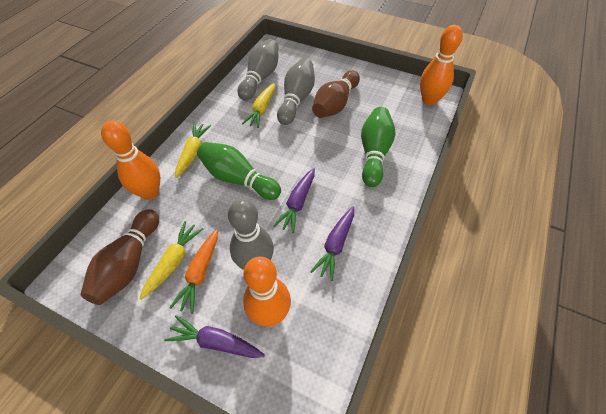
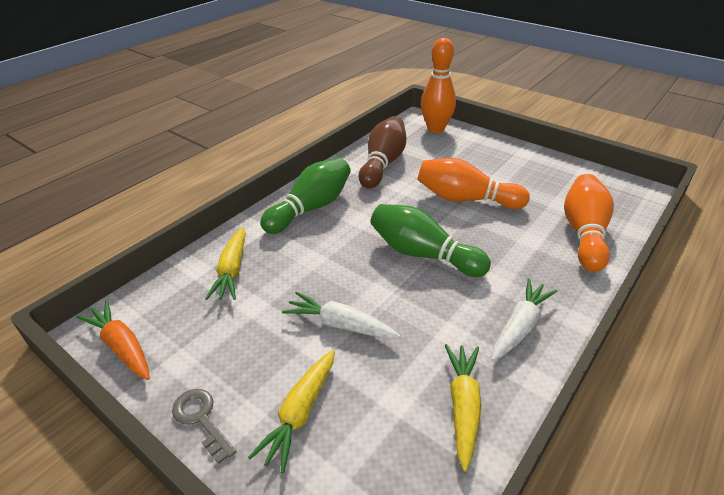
brown bowling pin: 2 -> 1
grey bowling pin: 3 -> 0
grey key: 0 -> 1
purple carrot: 3 -> 0
white carrot: 0 -> 2

